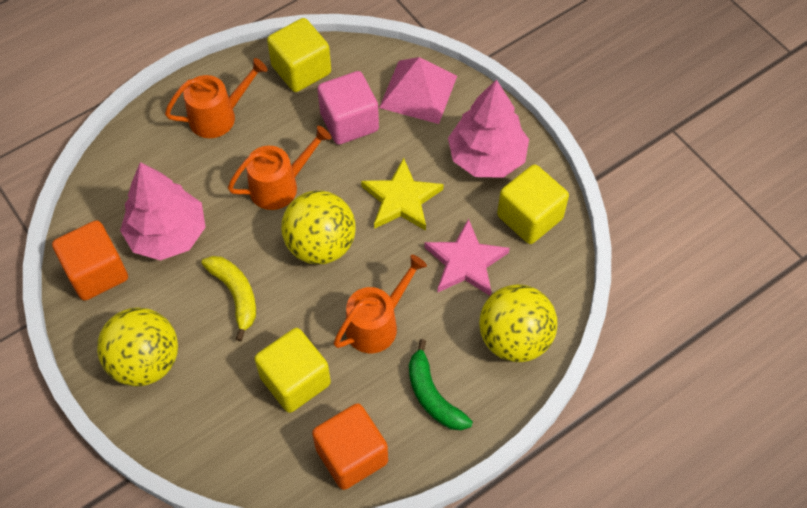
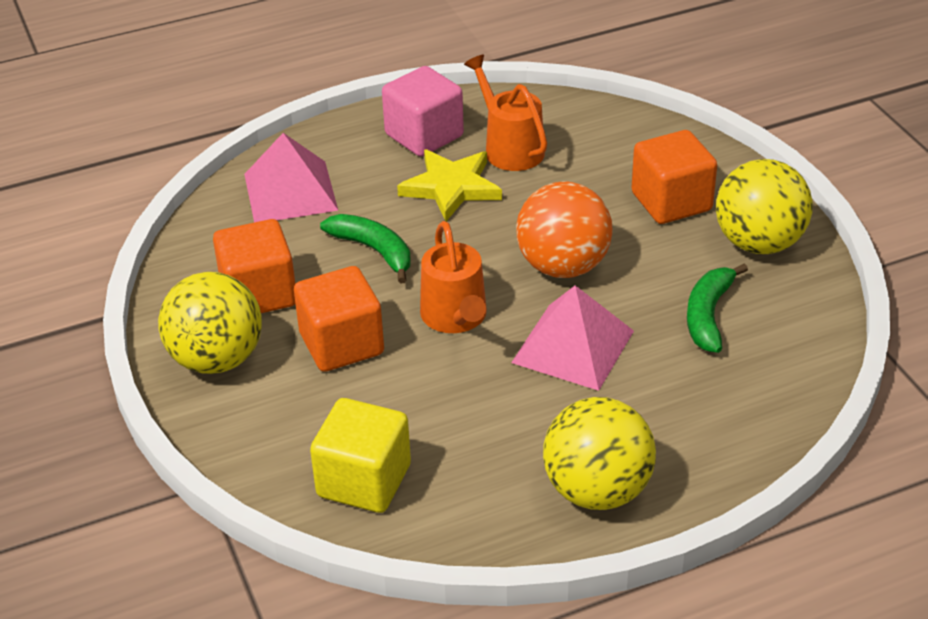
green banana: 1 -> 2
orange ball: 0 -> 1
orange cube: 2 -> 3
orange watering can: 3 -> 2
pink pyramid: 1 -> 2
pink star: 1 -> 0
pink tree: 2 -> 0
yellow banana: 1 -> 0
yellow cube: 3 -> 1

